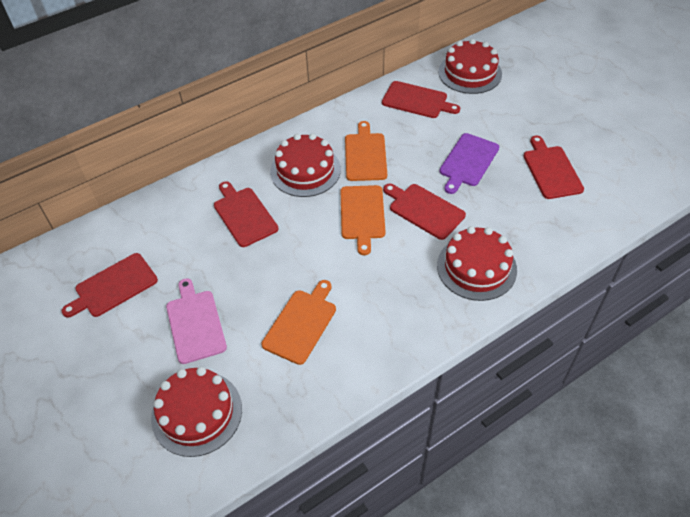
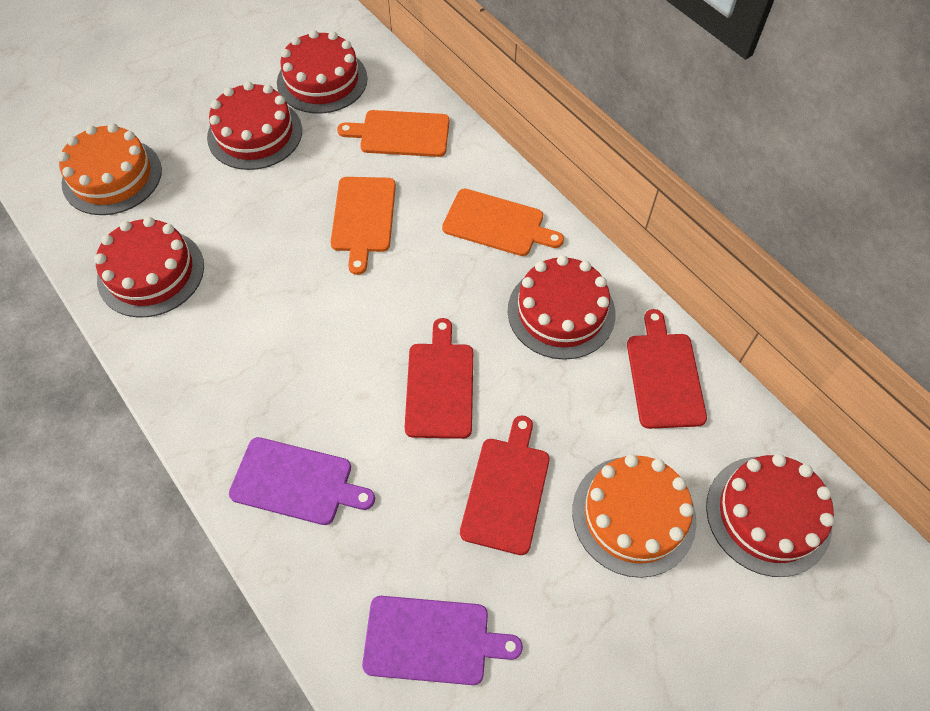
orange cake: 0 -> 2
pink cutting board: 1 -> 0
purple cutting board: 1 -> 2
red cake: 4 -> 5
red cutting board: 5 -> 3

